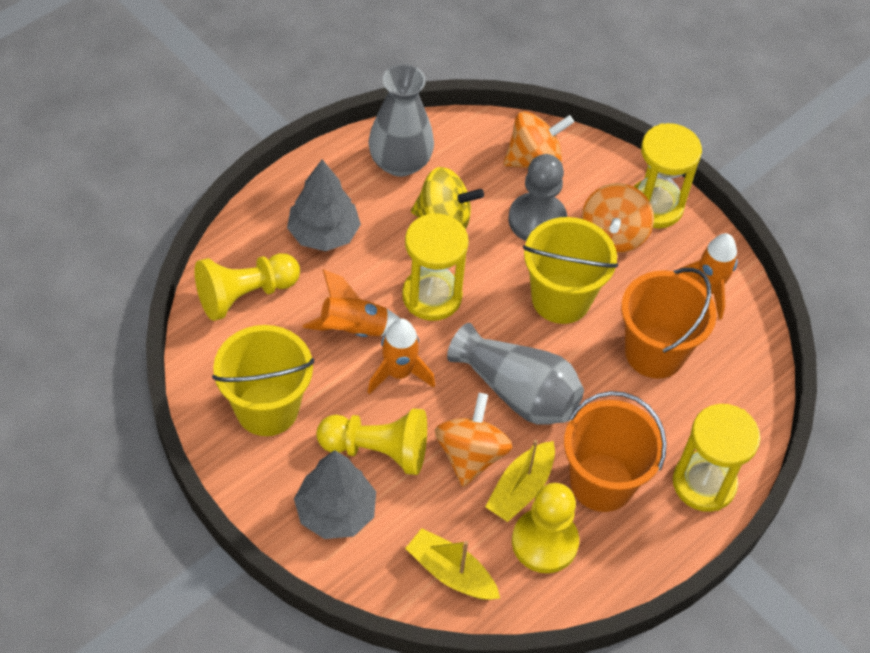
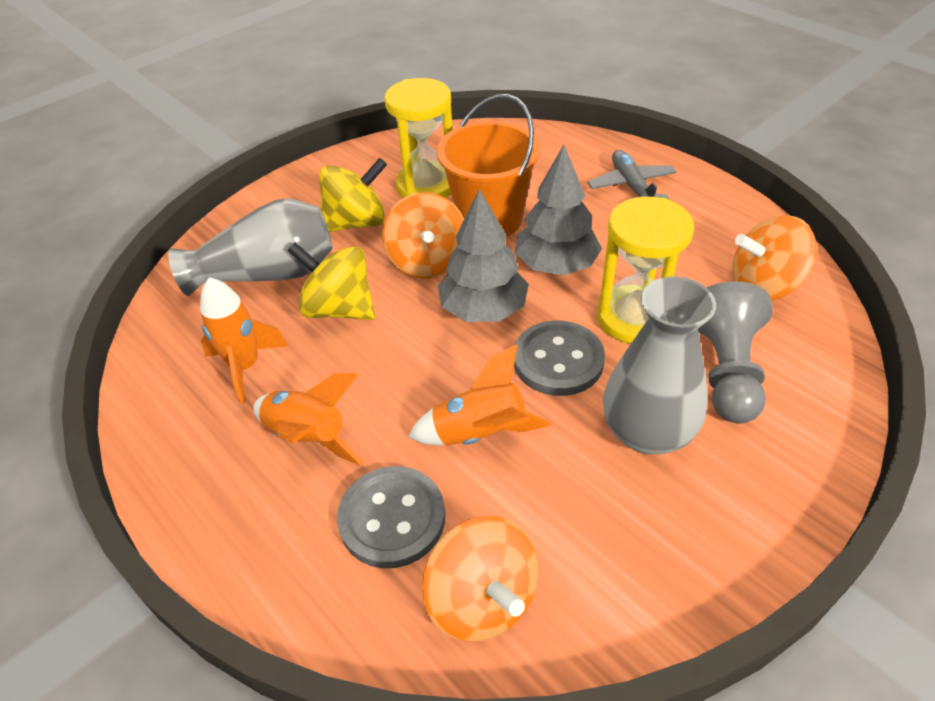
grey button: 0 -> 2
grey plane: 0 -> 1
orange bucket: 2 -> 1
yellow boat: 2 -> 0
yellow bucket: 2 -> 0
yellow hourglass: 3 -> 2
yellow pawn: 3 -> 0
yellow spinning top: 1 -> 2

